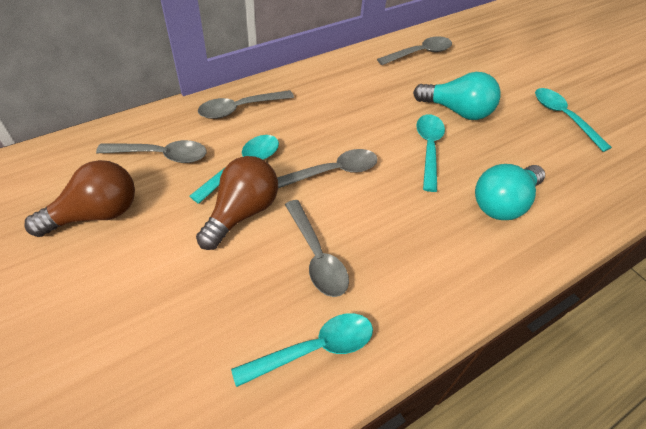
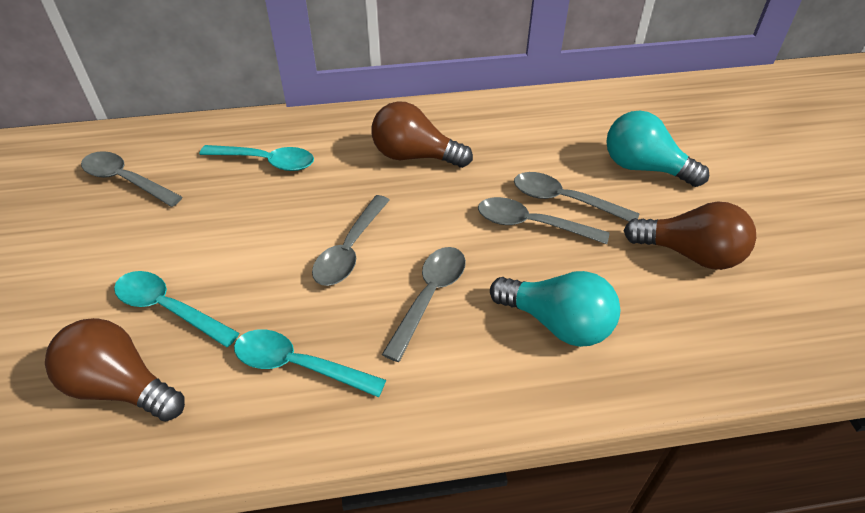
brown light bulb: 2 -> 3
turquoise spoon: 4 -> 3

